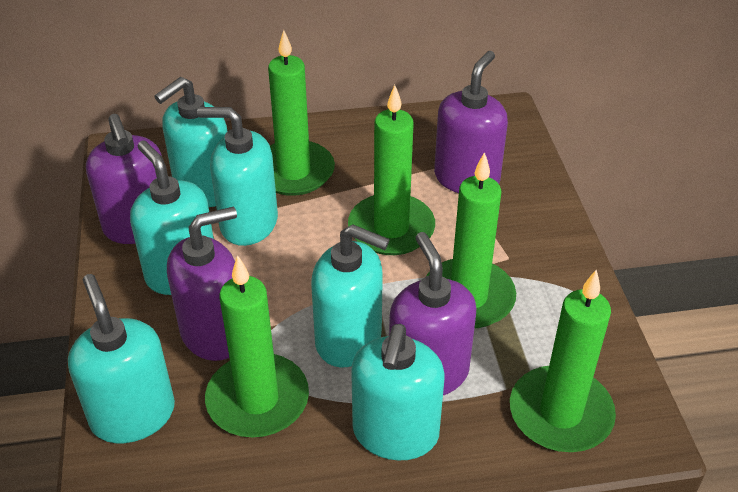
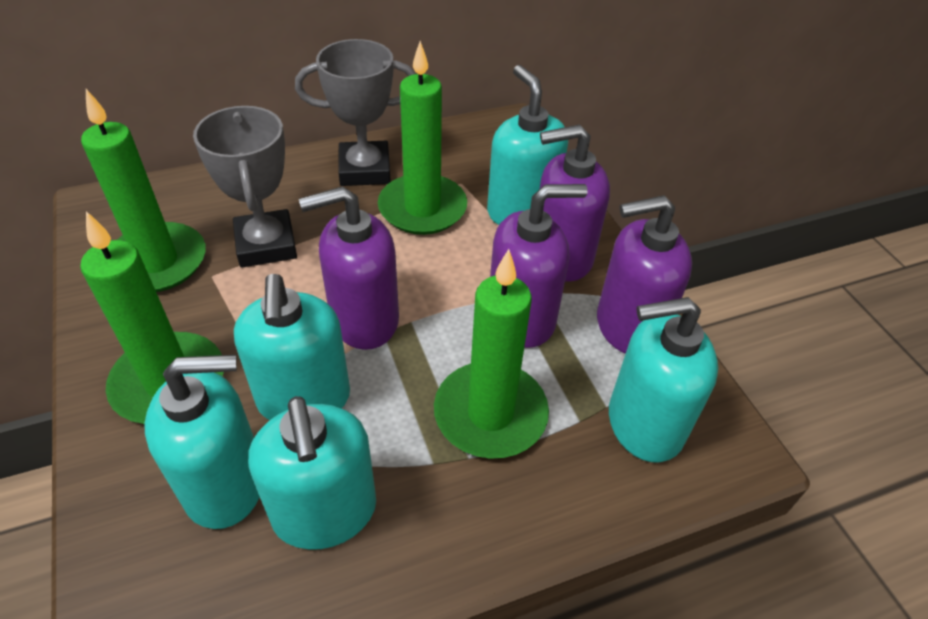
green candle: 5 -> 4
grey trophy: 0 -> 2
turquoise soap dispenser: 6 -> 5

